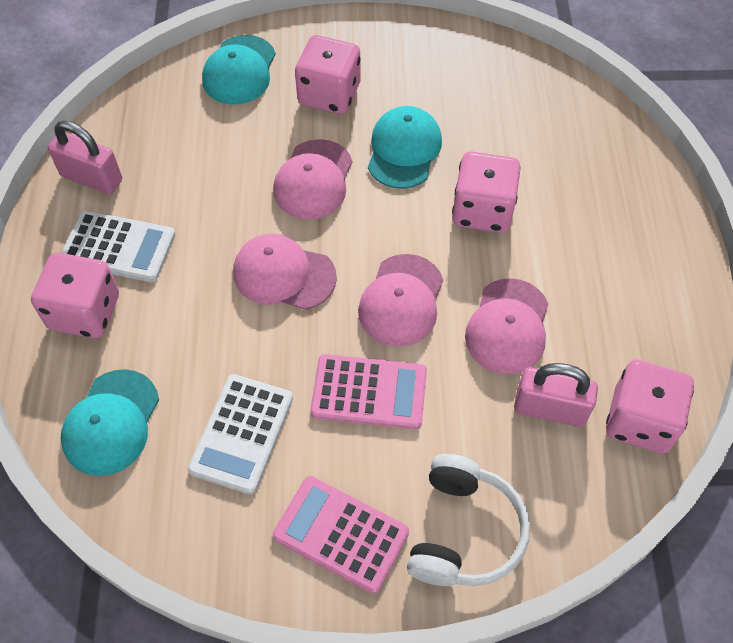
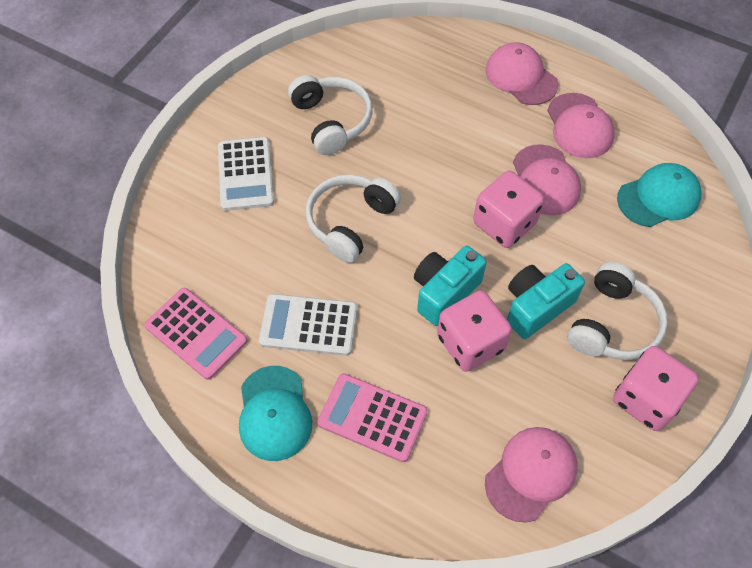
pink dice: 4 -> 3
pink padlock: 2 -> 0
turquoise camera: 0 -> 2
turquoise cap: 3 -> 2
white headphones: 1 -> 3

